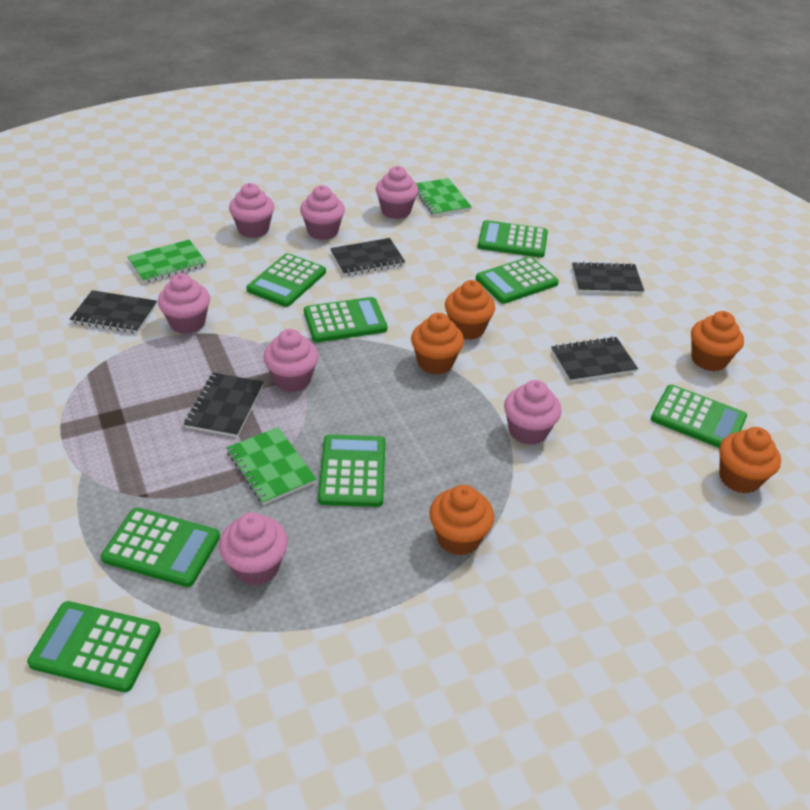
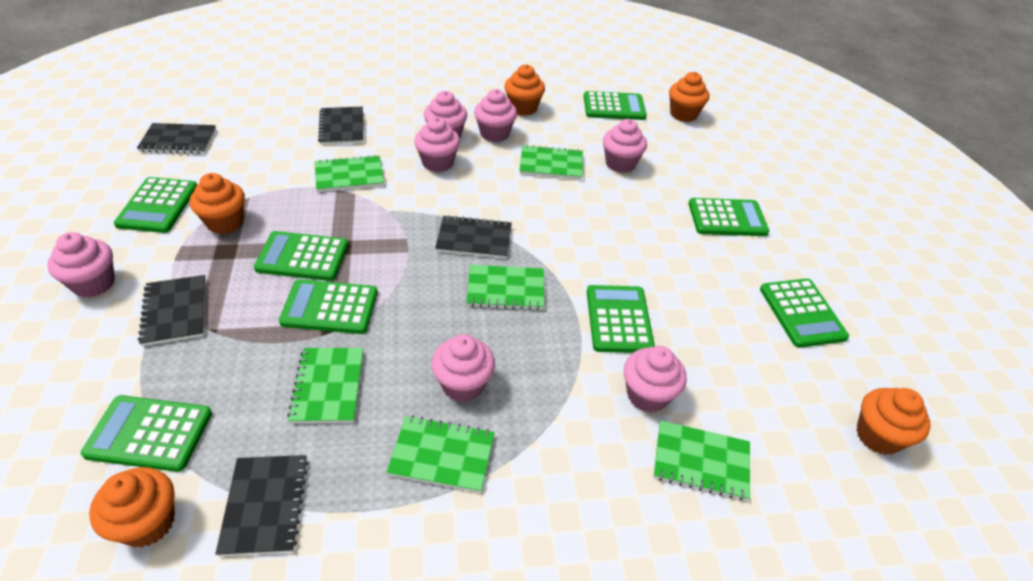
green notebook: 3 -> 6

